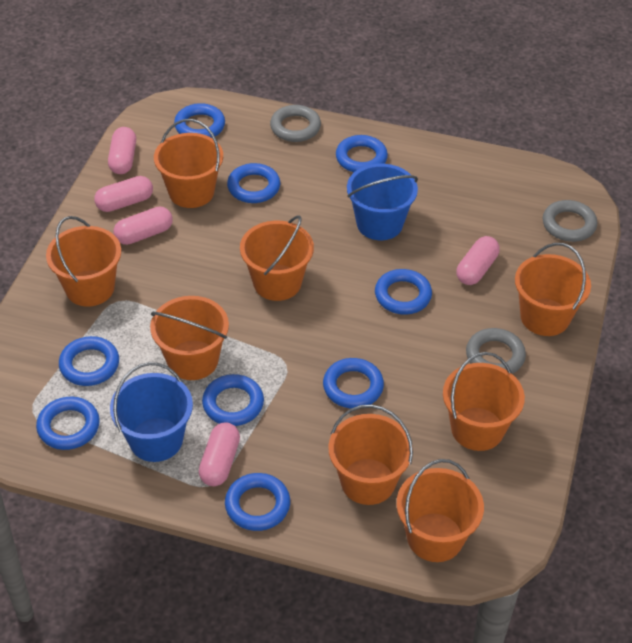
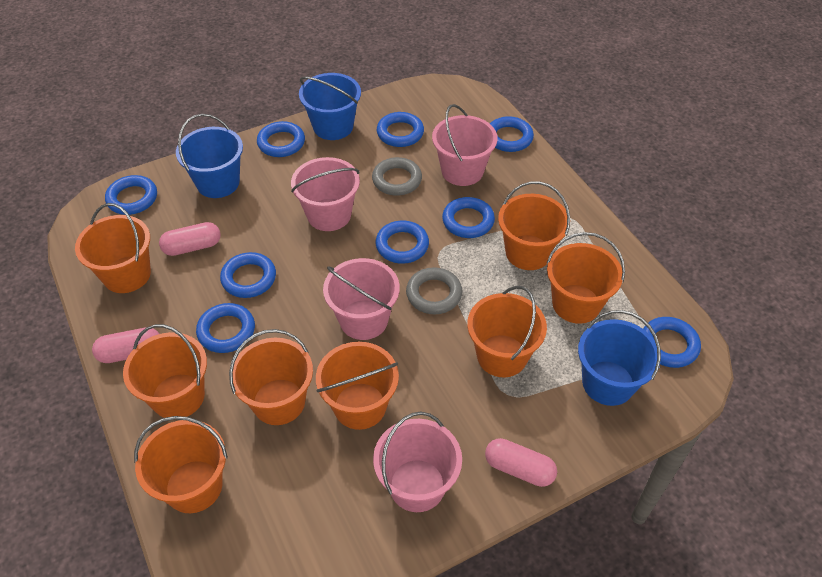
blue bucket: 2 -> 3
grey ring: 3 -> 2
pink bucket: 0 -> 4
pink capsule: 5 -> 3

